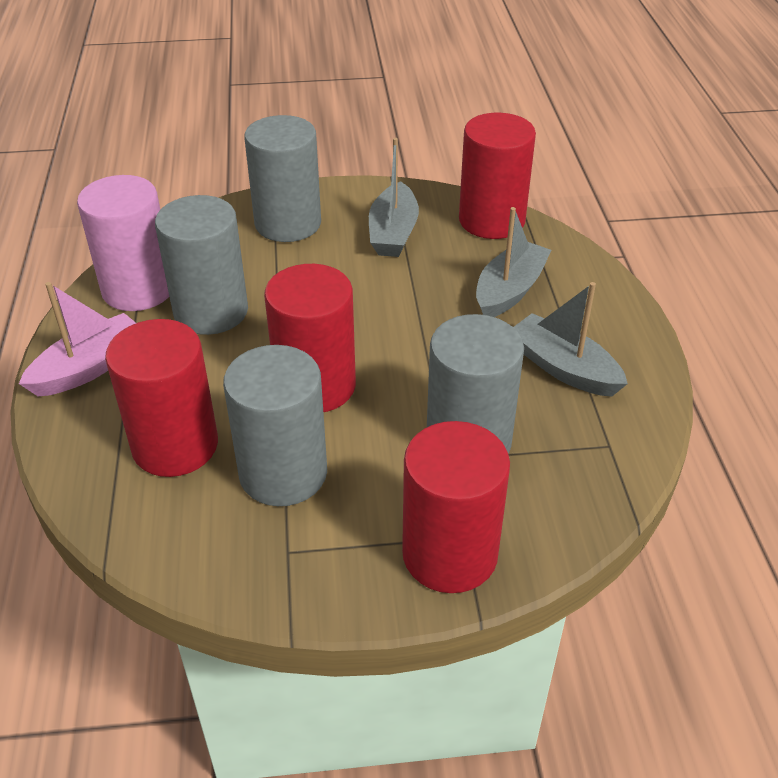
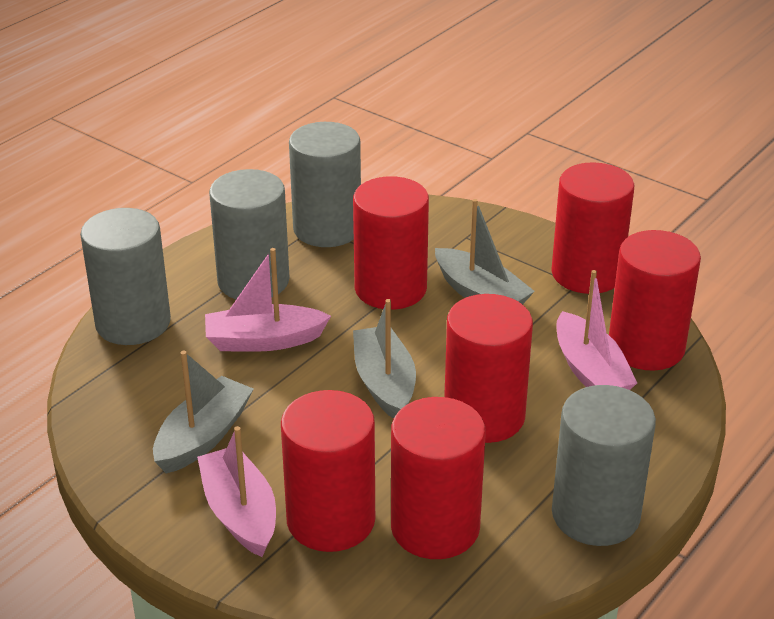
pink boat: 1 -> 3
pink cylinder: 1 -> 0
red cylinder: 4 -> 6

